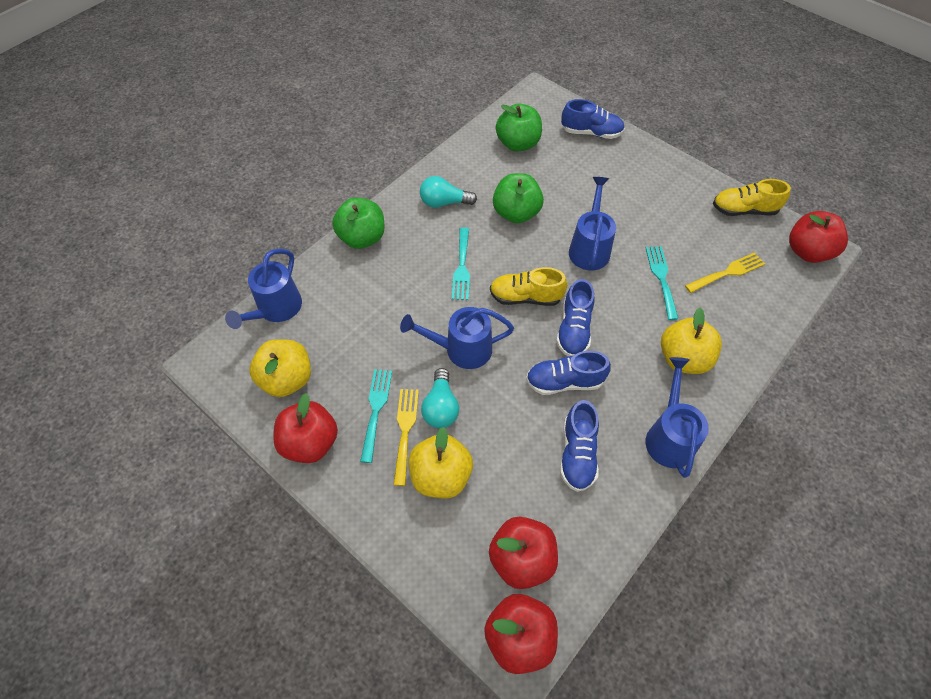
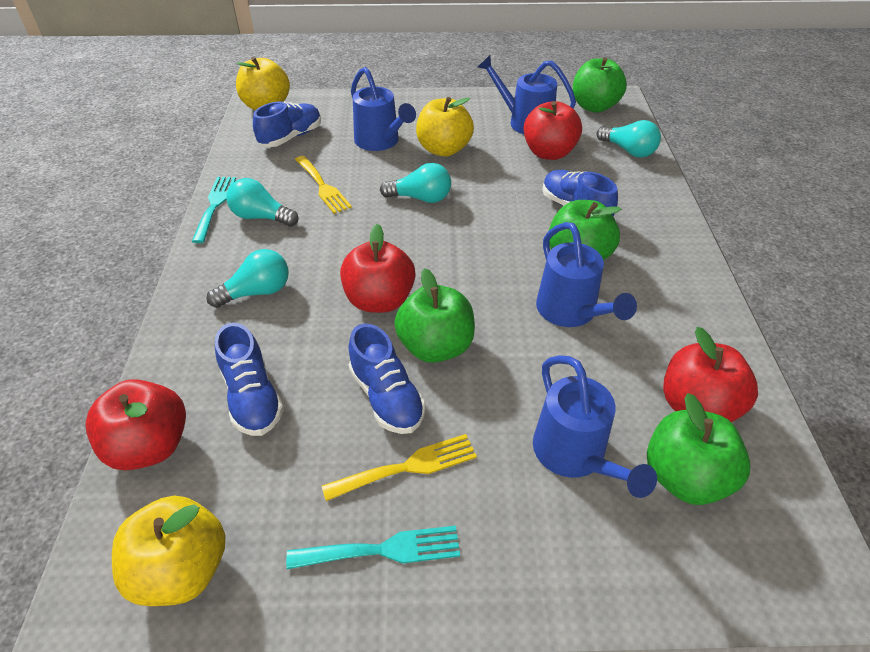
green apple: 3 -> 4
turquoise fork: 3 -> 2
turquoise light bulb: 2 -> 4
yellow shoe: 2 -> 0

